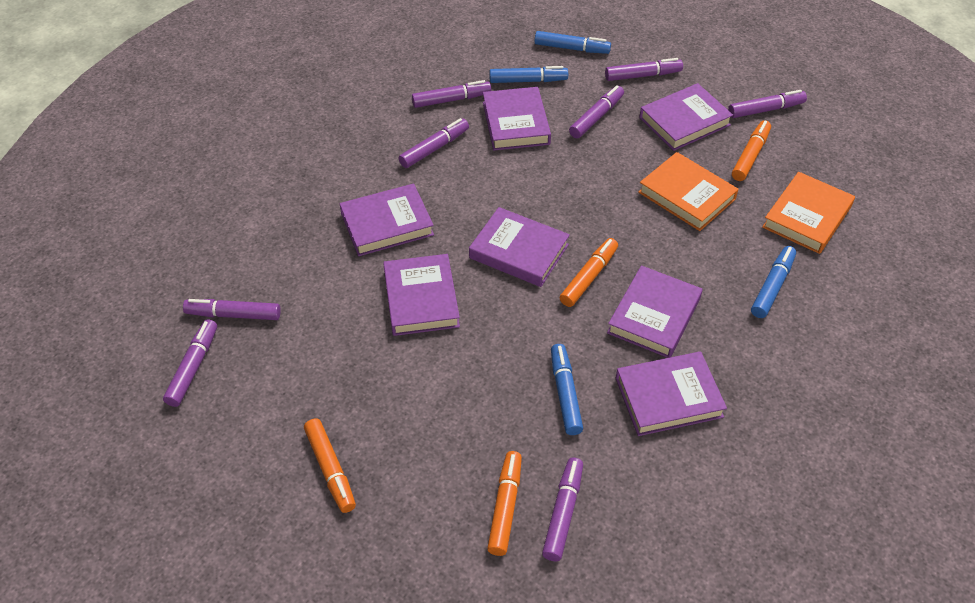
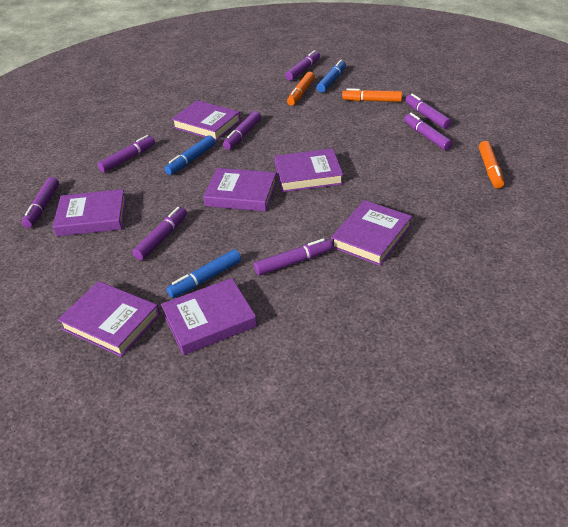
blue marker: 4 -> 3
orange book: 2 -> 0
orange marker: 4 -> 3

